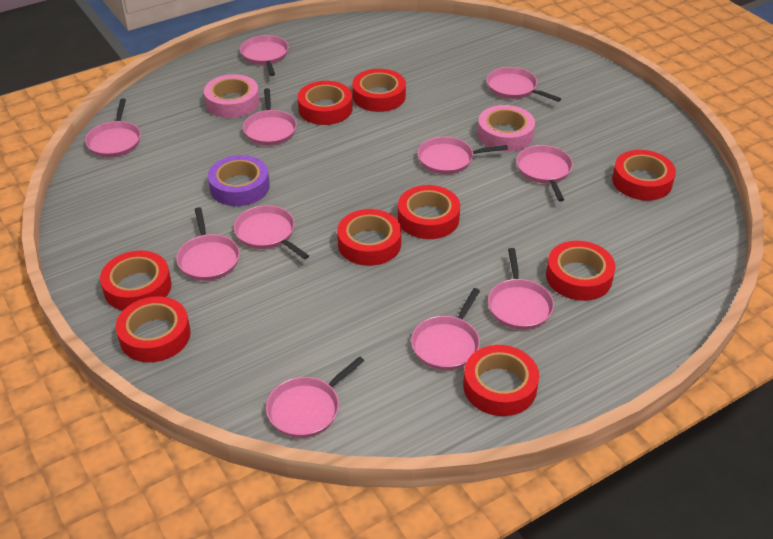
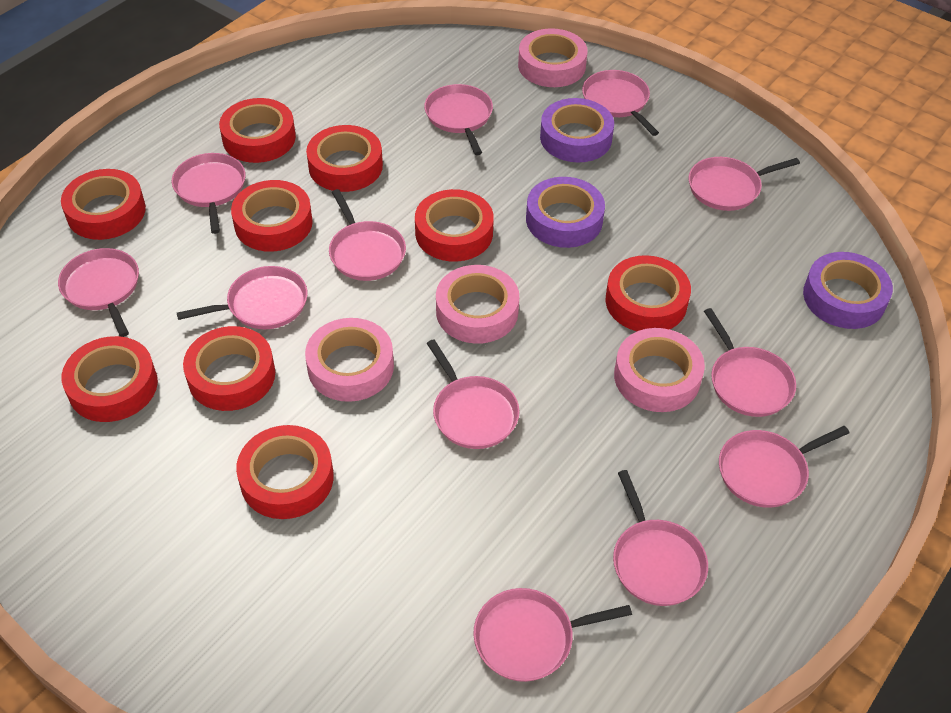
pink pan: 11 -> 12
pink tape: 2 -> 4
purple tape: 1 -> 3

